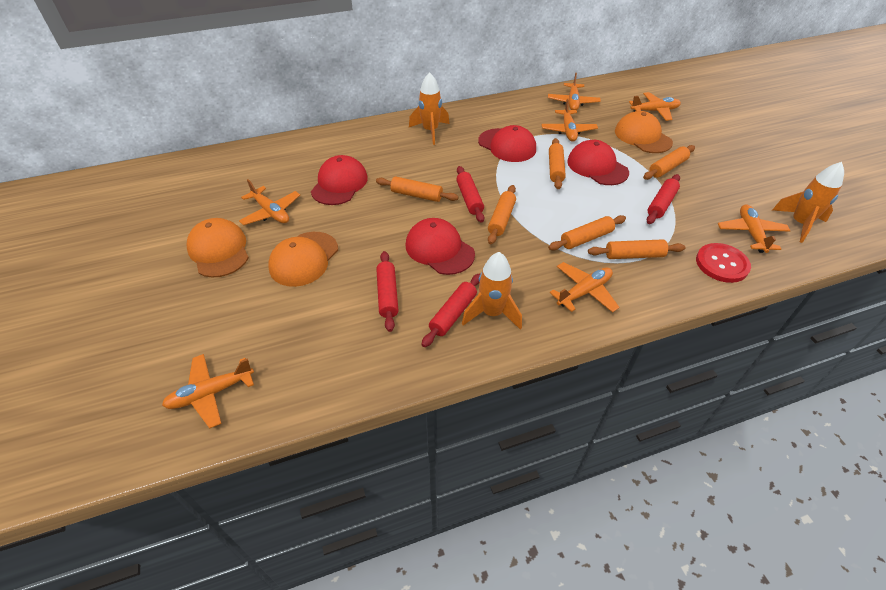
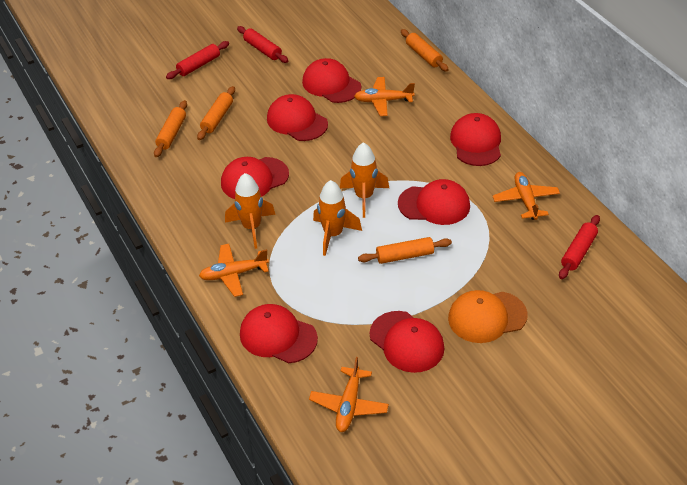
orange cap: 3 -> 1
orange plane: 7 -> 4
orange rolling pin: 6 -> 4
red button: 1 -> 0
red cap: 4 -> 7
red rolling pin: 4 -> 3

